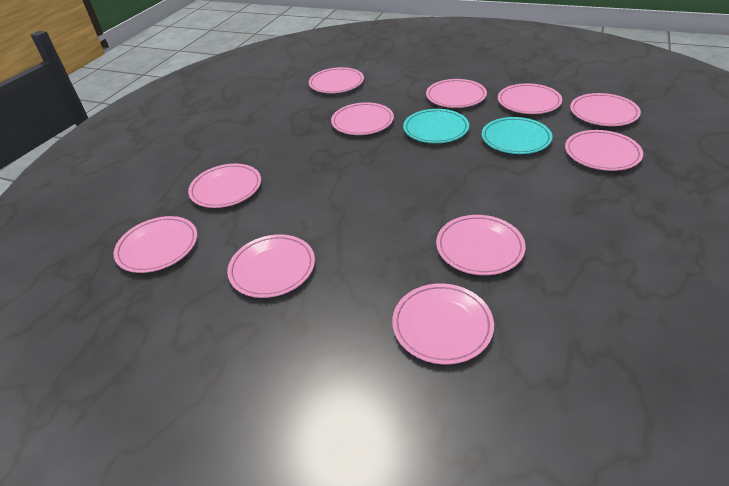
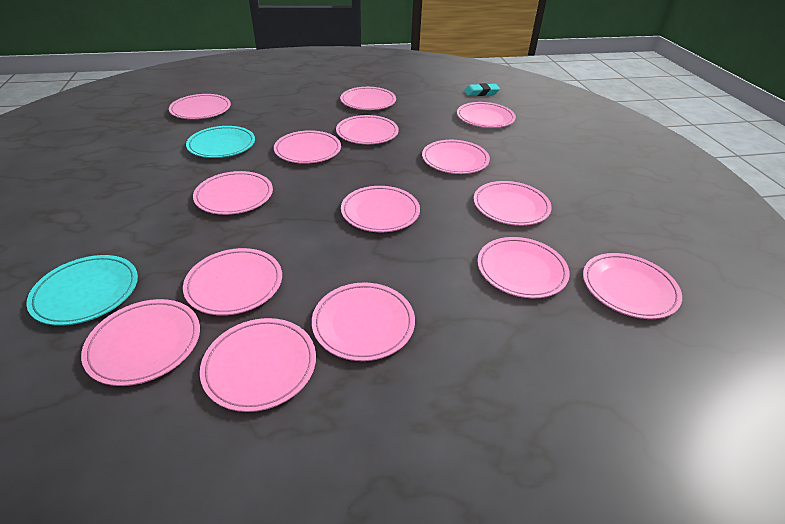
pink plate: 11 -> 15
turquoise eraser: 0 -> 1

